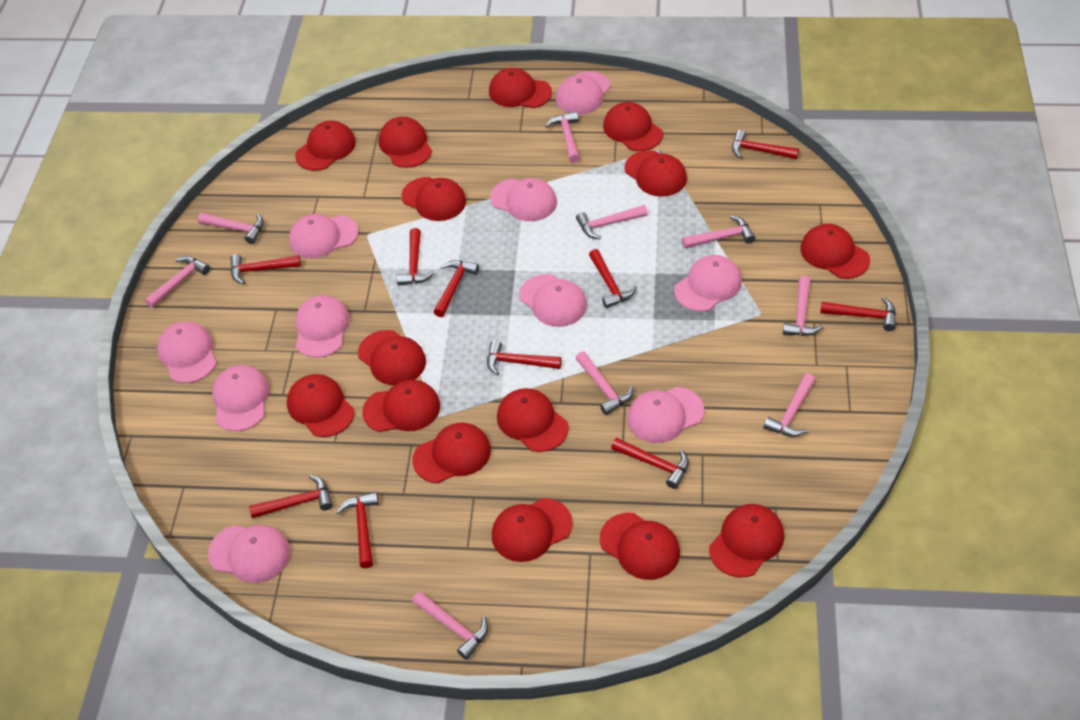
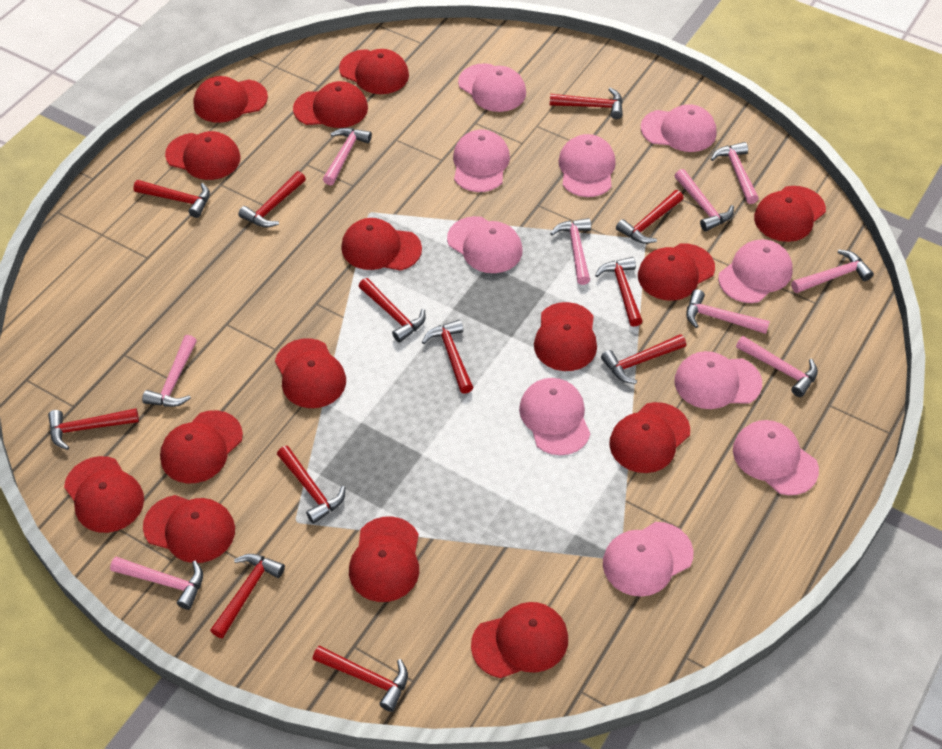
red hammer: 10 -> 12

